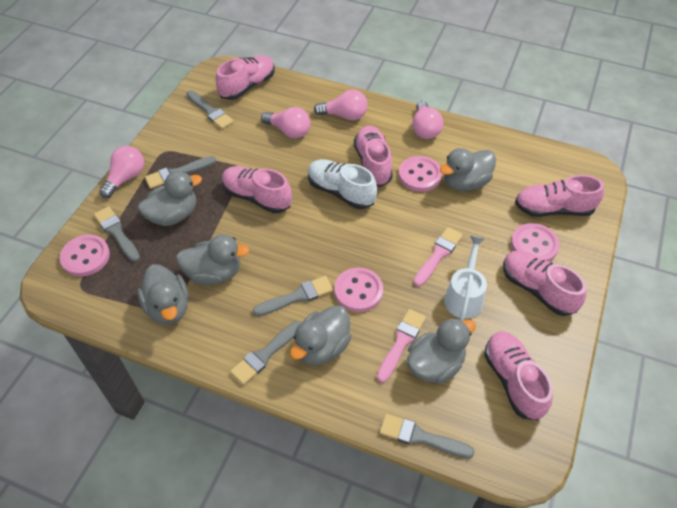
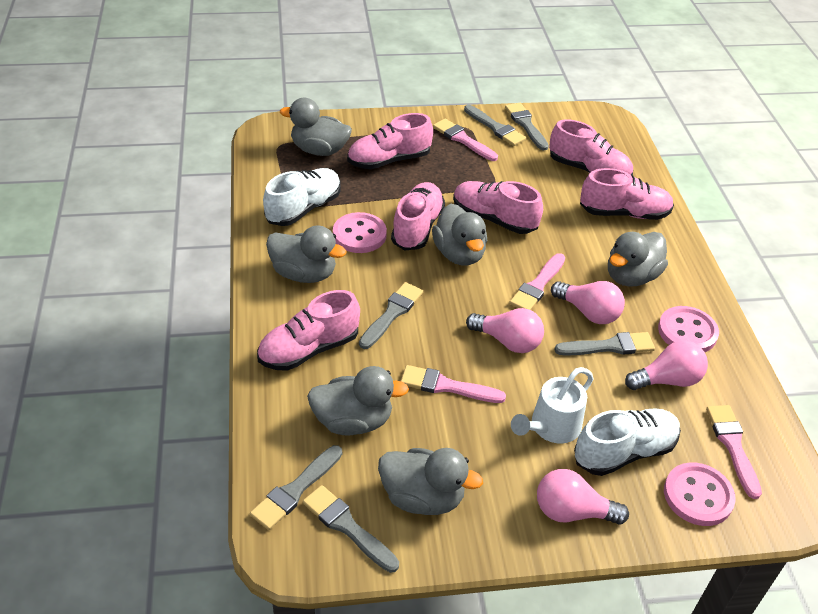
pink brush: 2 -> 4
pink button: 4 -> 3
white shoe: 1 -> 2

